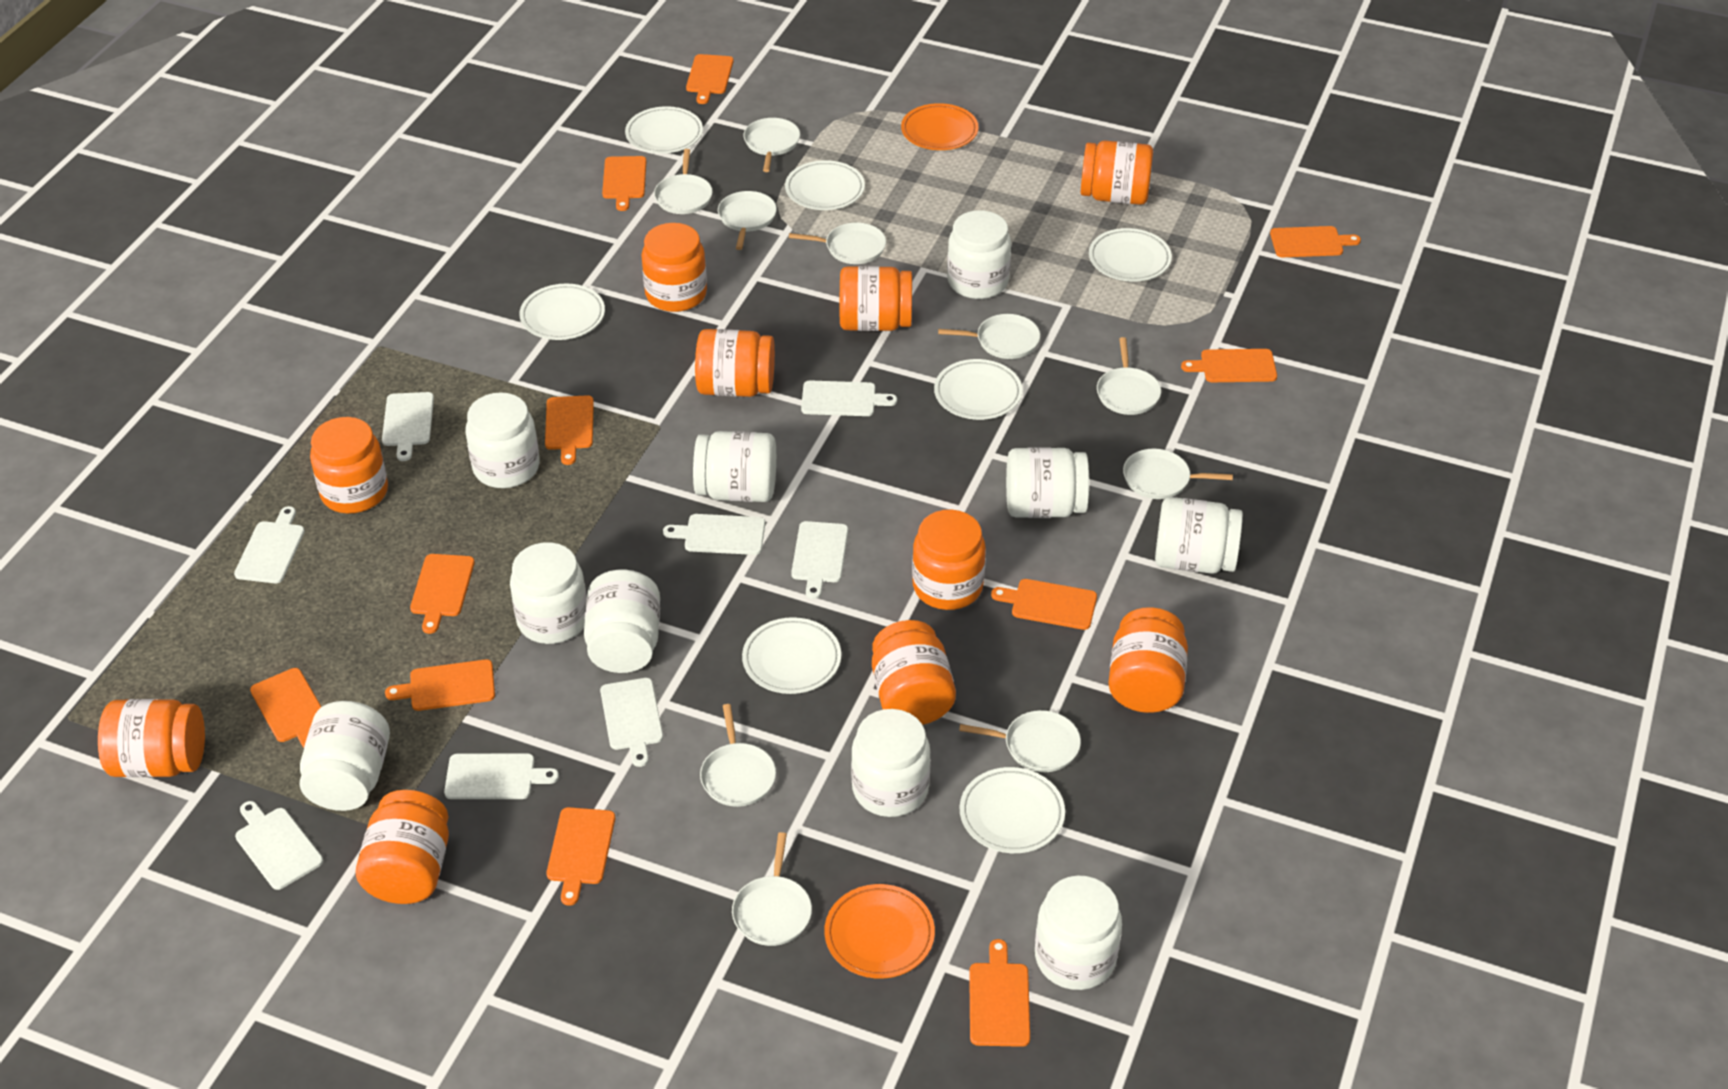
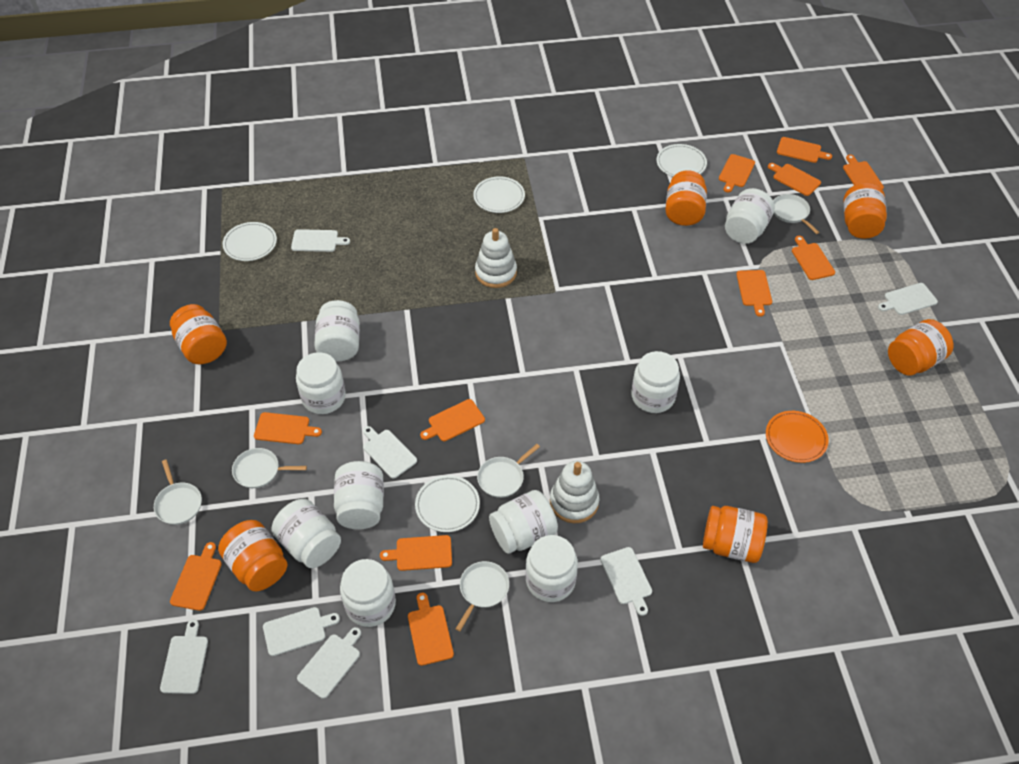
orange jar: 10 -> 6
orange plate: 2 -> 1
white cutting board: 8 -> 7
white jar: 10 -> 9
white pan: 10 -> 5
white plate: 7 -> 4
white stacking toy: 0 -> 2

